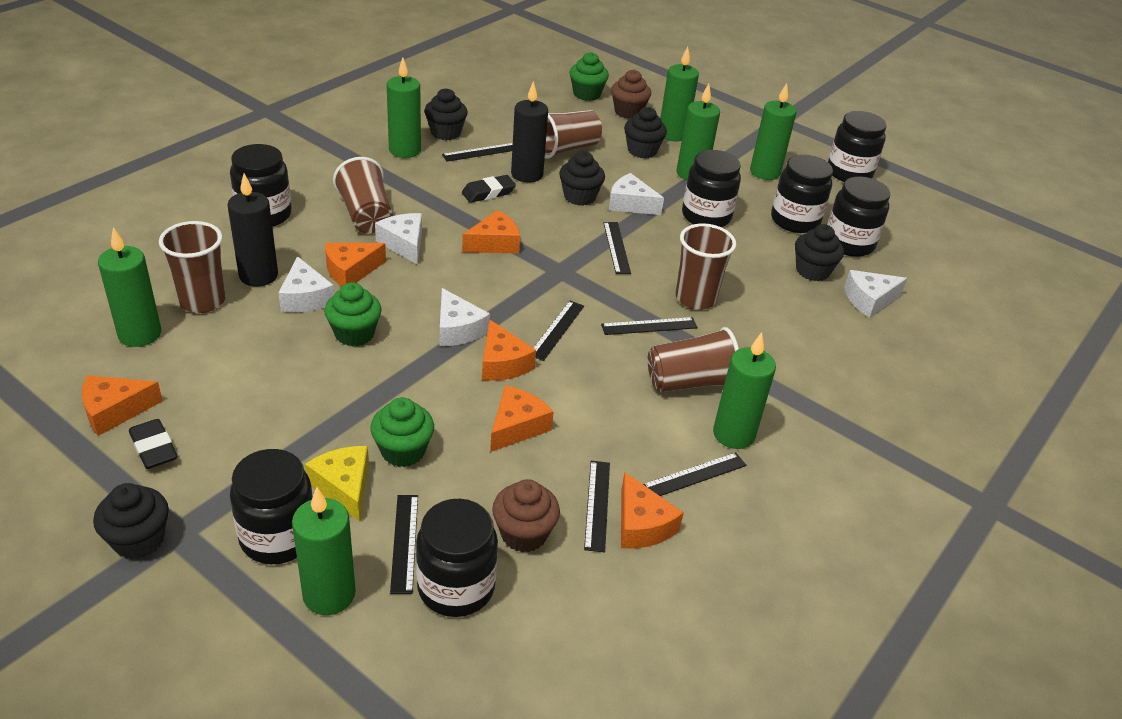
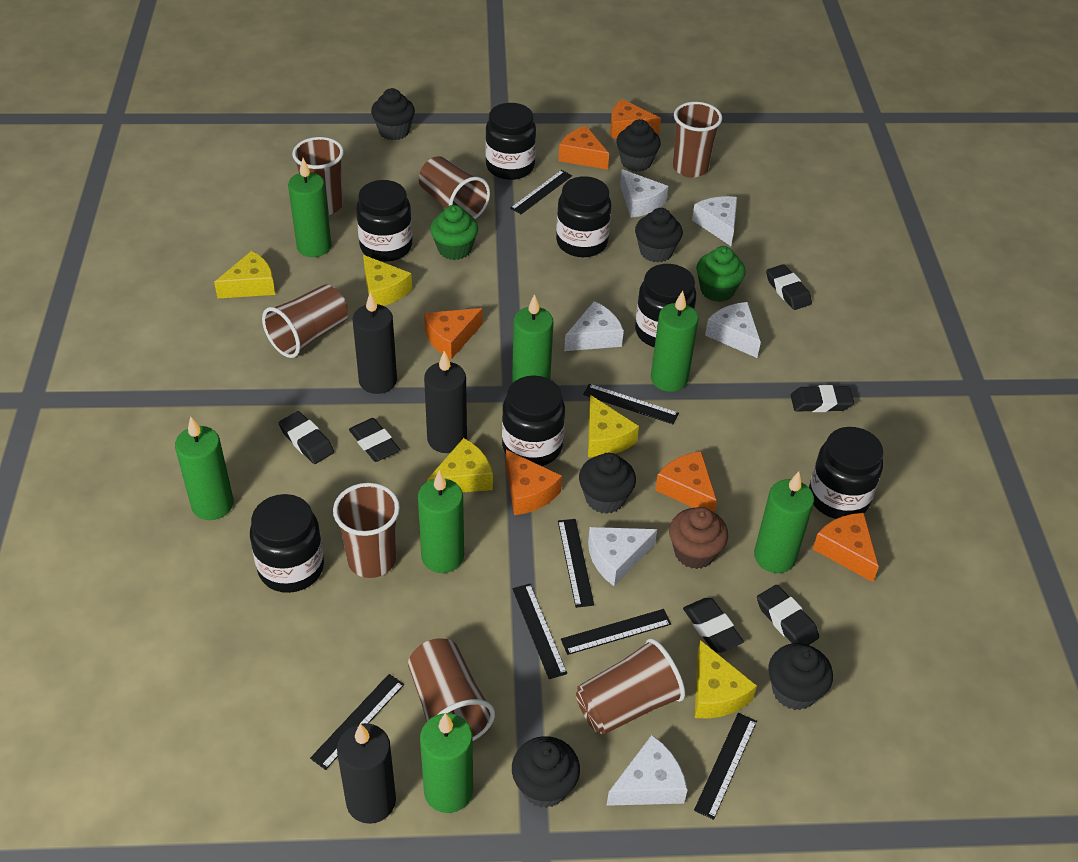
black candle: 2 -> 3
black cupcake: 5 -> 6
black eraser: 2 -> 6
brown cup: 5 -> 7
brown cupcake: 2 -> 1
green cupcake: 3 -> 2
white cheese: 5 -> 6
yellow cheese: 1 -> 5

